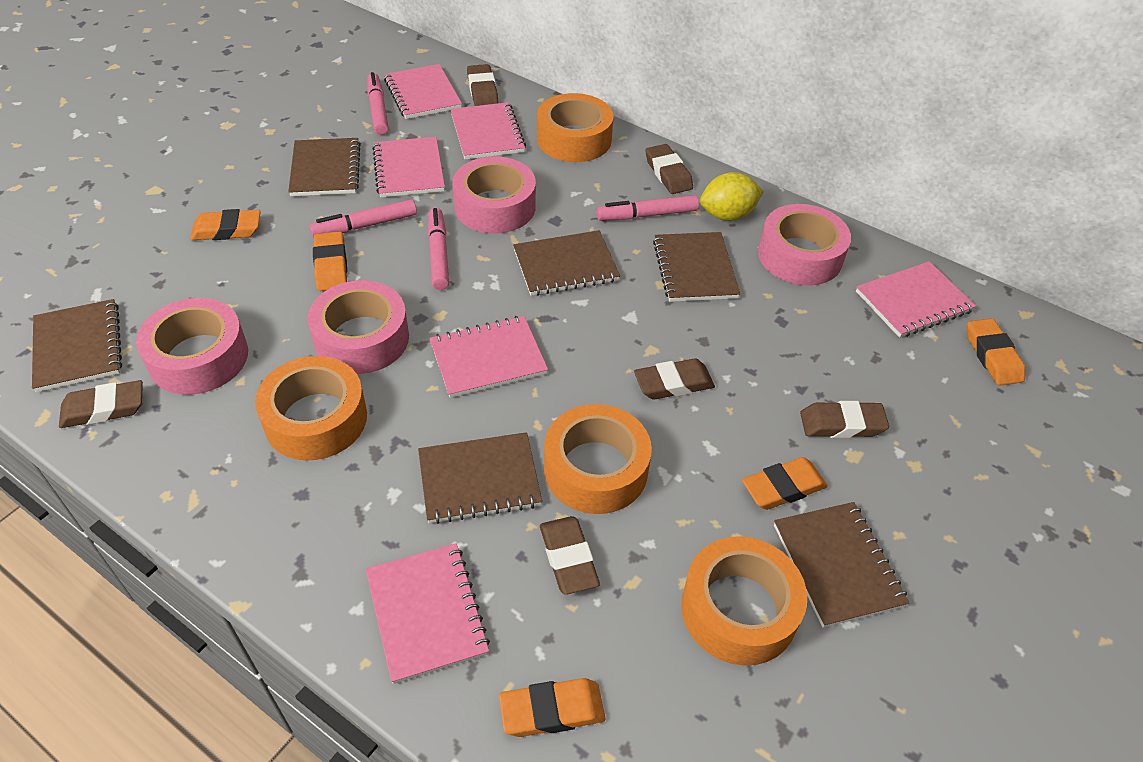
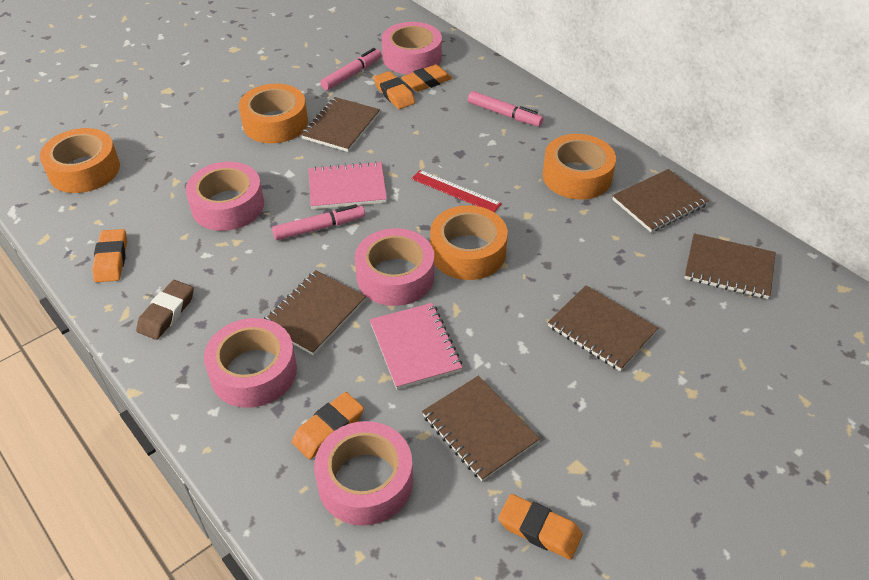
brown eraser: 6 -> 1
pink marker: 4 -> 3
pink notebook: 6 -> 2
pink tape: 4 -> 5
red ruler: 0 -> 1
yellow lemon: 1 -> 0

